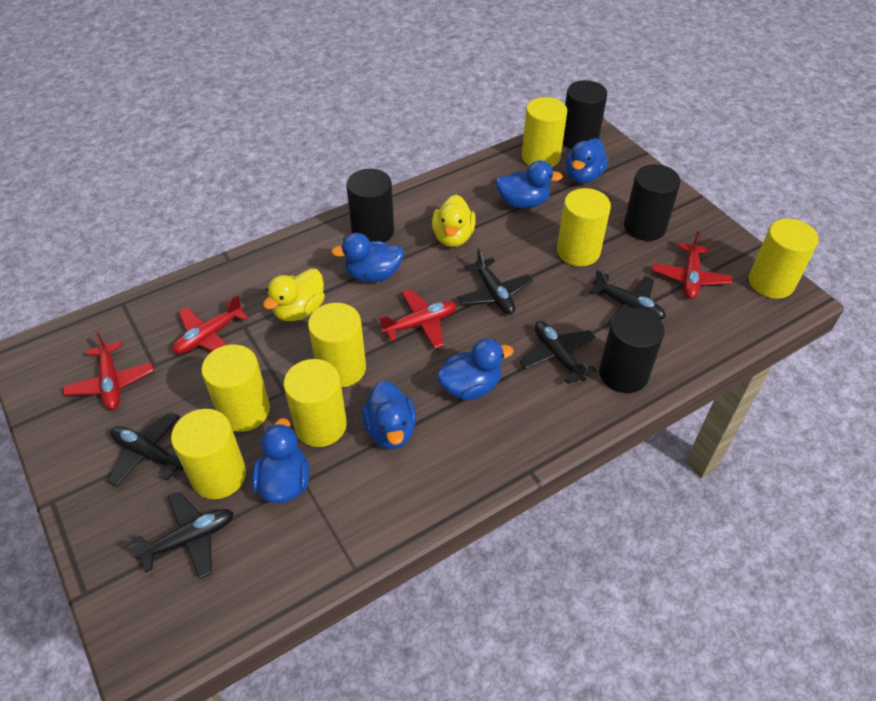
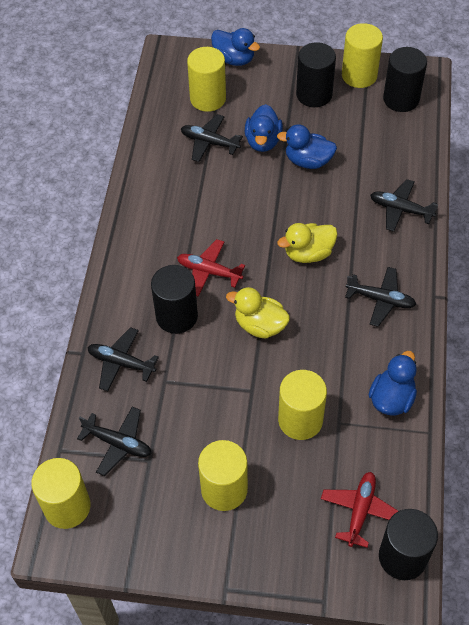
blue duck: 6 -> 4
red plane: 4 -> 2
yellow cylinder: 7 -> 5

